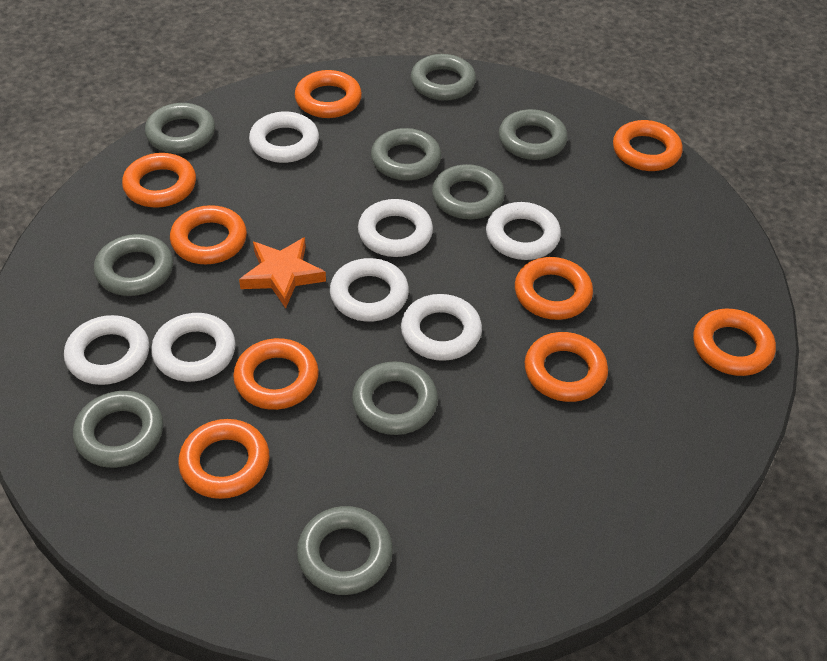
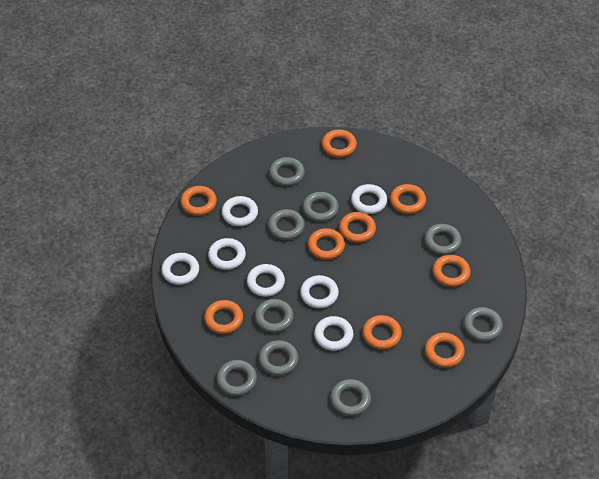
orange star: 1 -> 0

